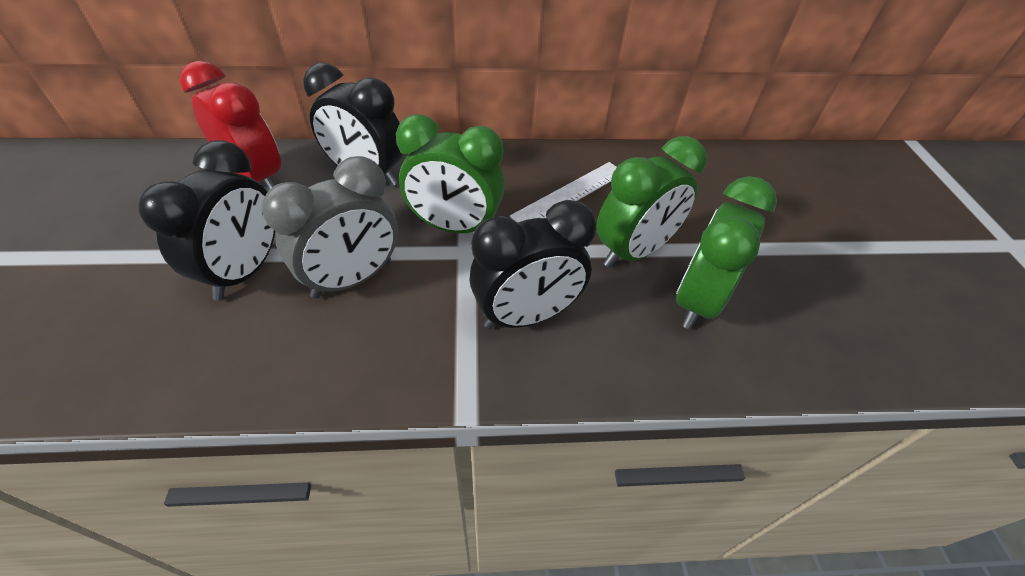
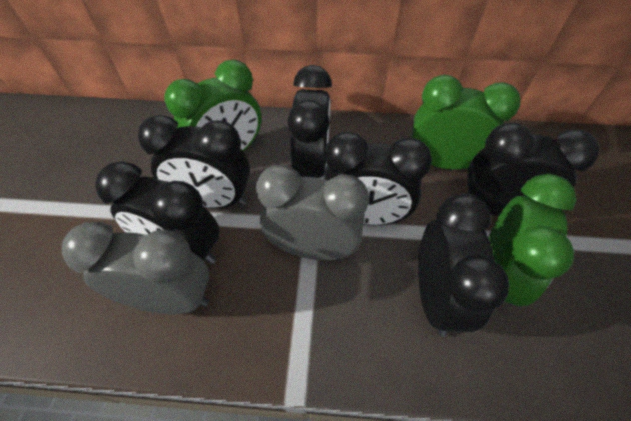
black clock: 3 -> 6
grey clock: 1 -> 2
red clock: 1 -> 0
white ruler: 1 -> 0

